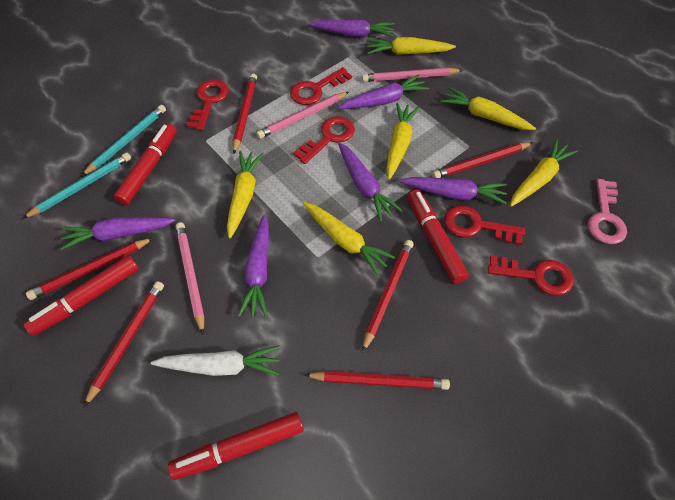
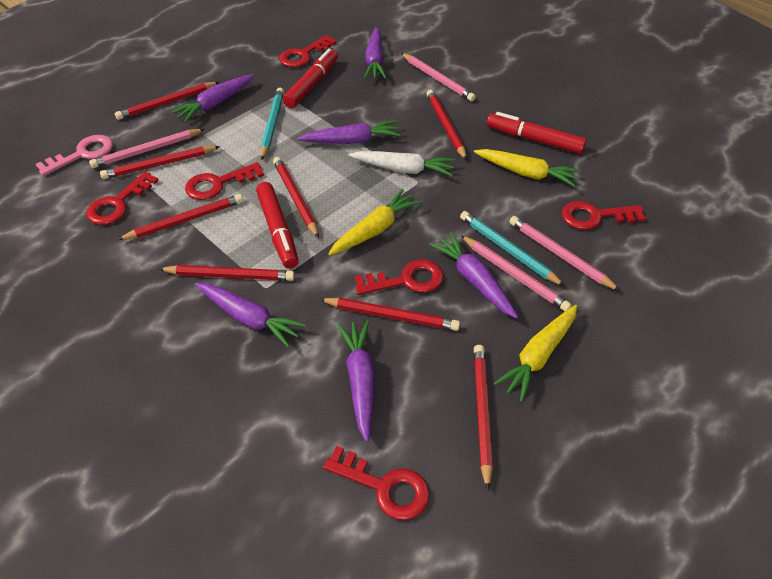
pink pencil: 3 -> 4
red key: 5 -> 6
red marker: 4 -> 3
red pencil: 6 -> 8
yellow carrot: 6 -> 3

